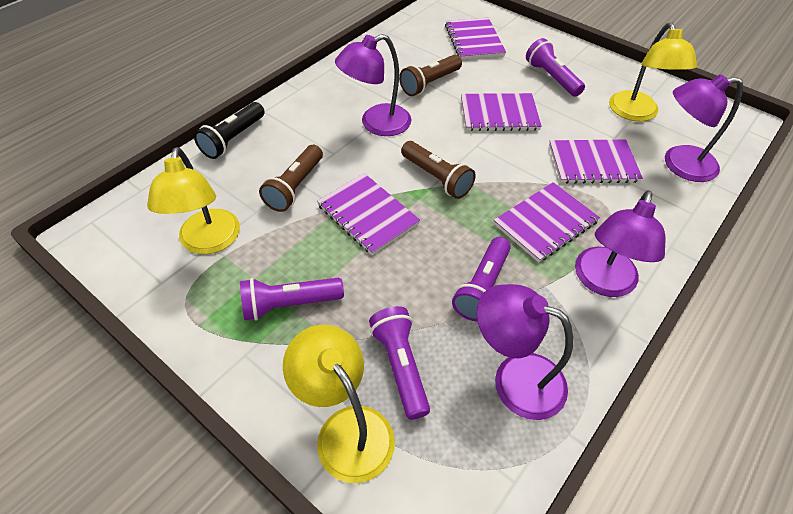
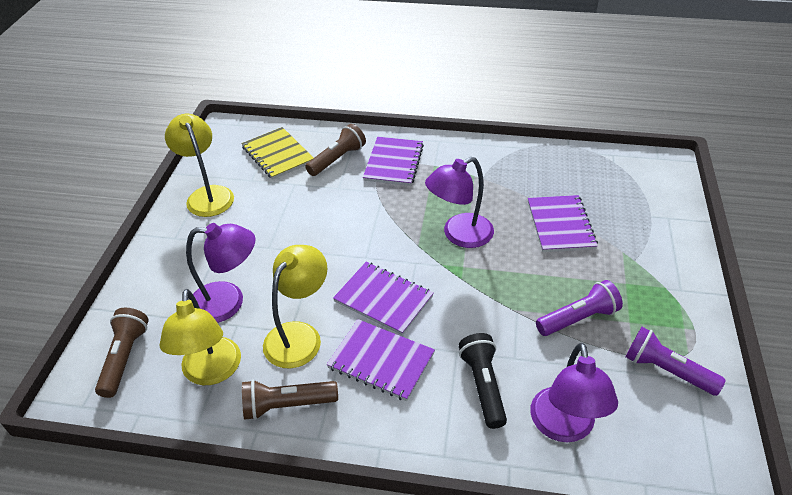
purple flashlight: 4 -> 2
purple lamp: 4 -> 3
purple notebook: 5 -> 4
yellow notebook: 0 -> 1

